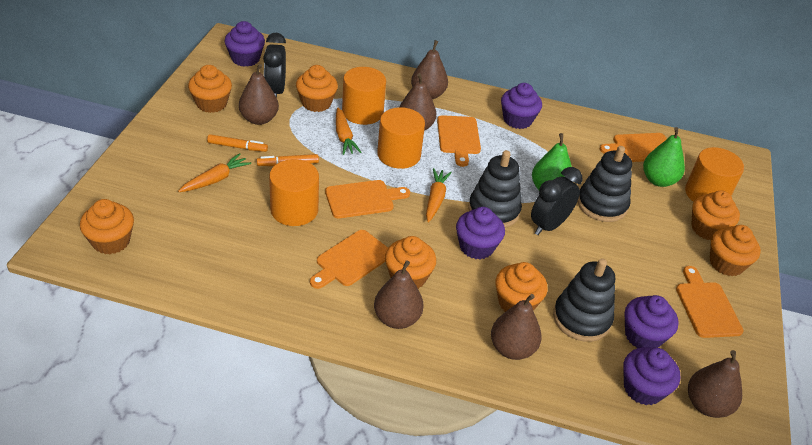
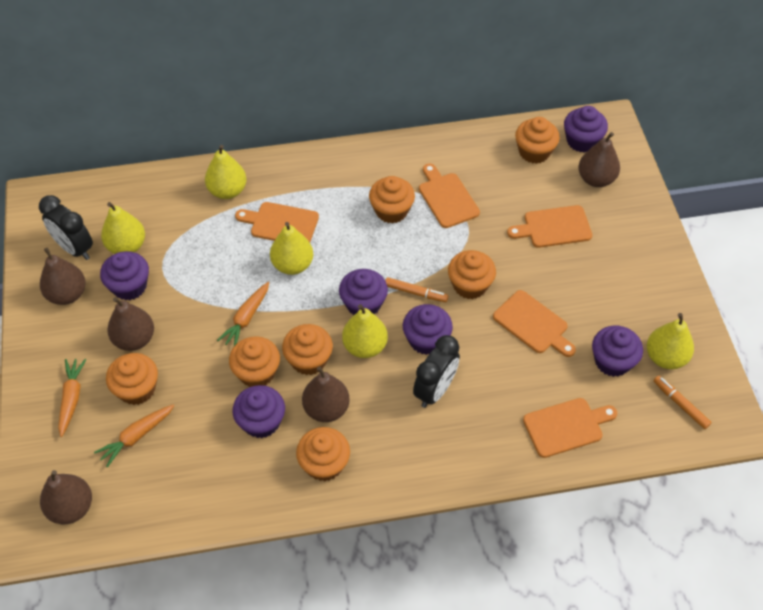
black stacking toy: 3 -> 0
brown pear: 6 -> 5
green pear: 2 -> 0
orange cylinder: 4 -> 0
purple cupcake: 5 -> 6
yellow pear: 0 -> 5

